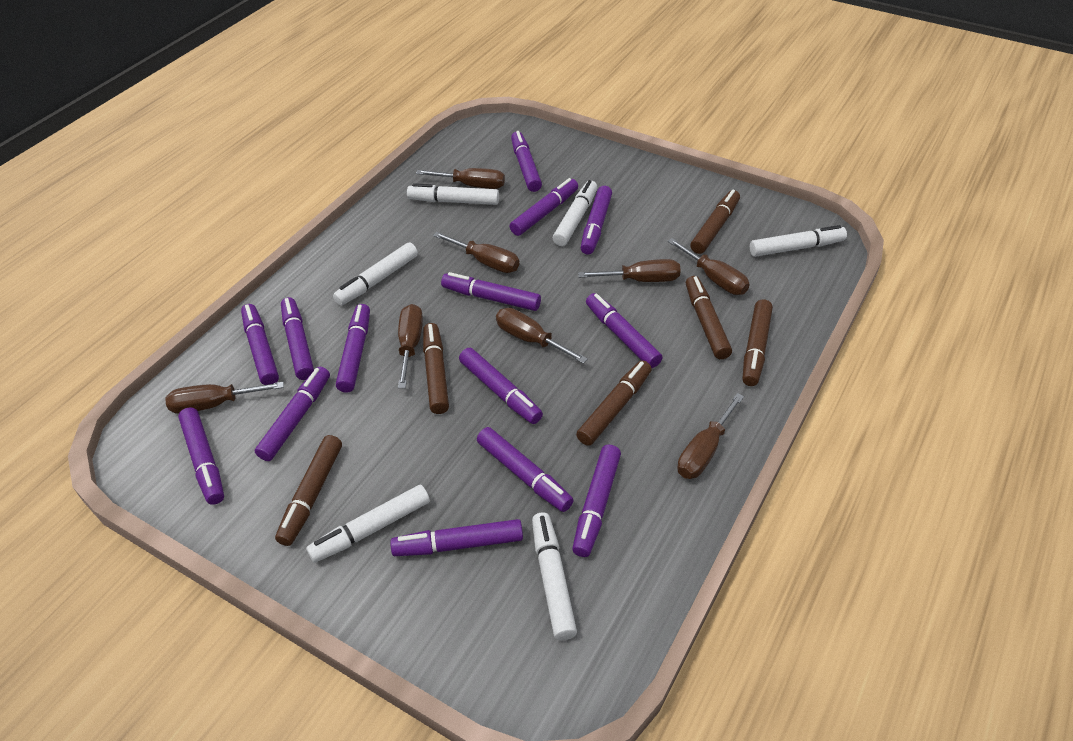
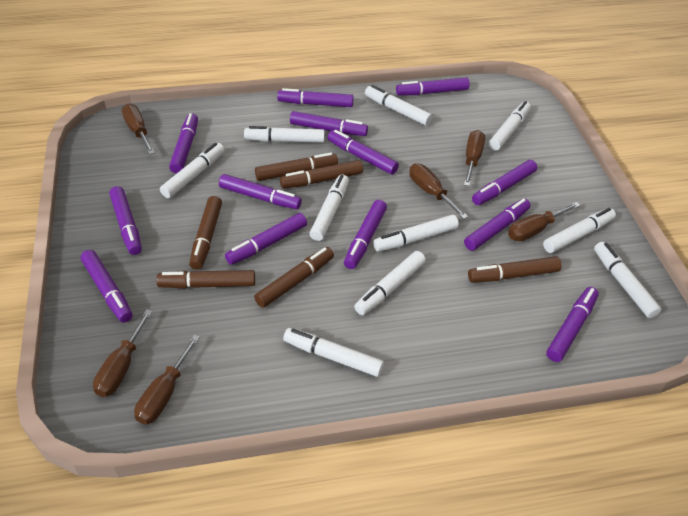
brown screwdriver: 8 -> 6
purple marker: 14 -> 13
white marker: 6 -> 10

